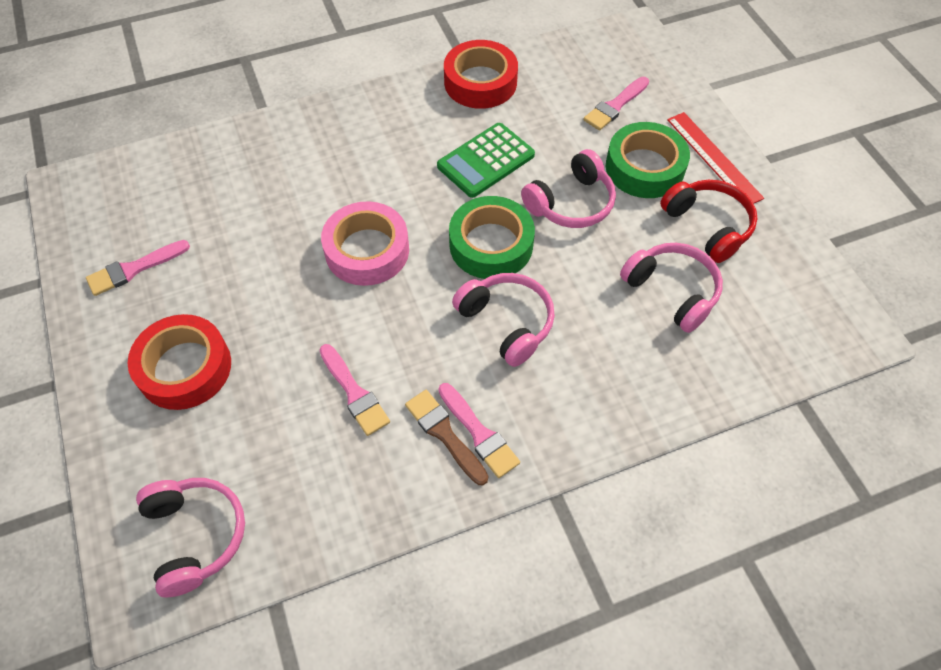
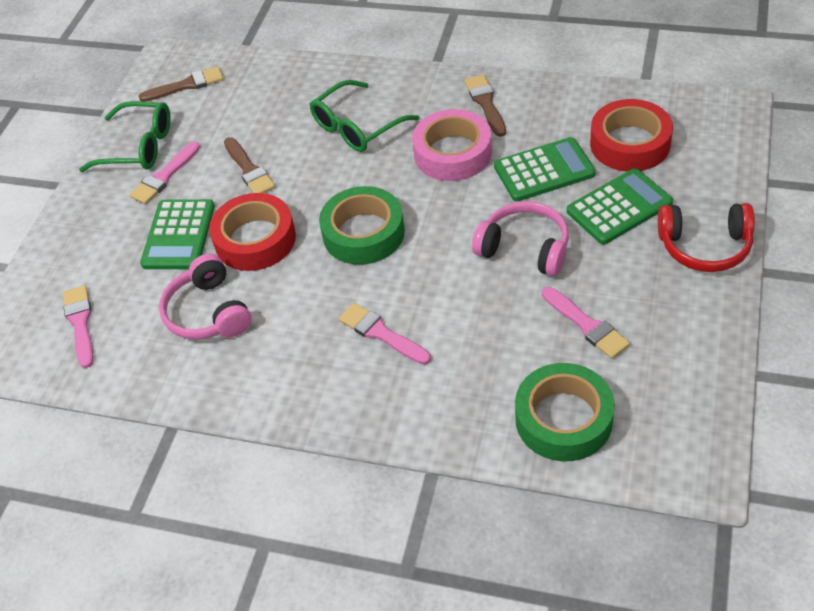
brown brush: 1 -> 3
green calculator: 1 -> 3
green glasses: 0 -> 2
pink headphones: 4 -> 2
red ruler: 1 -> 0

